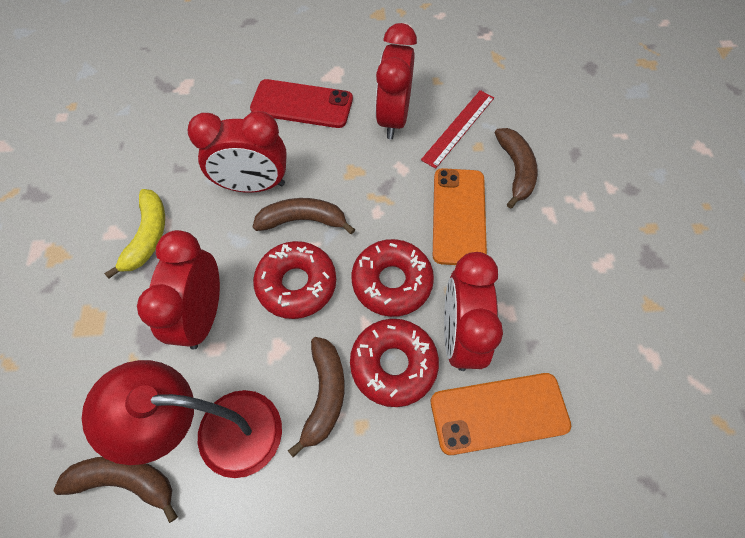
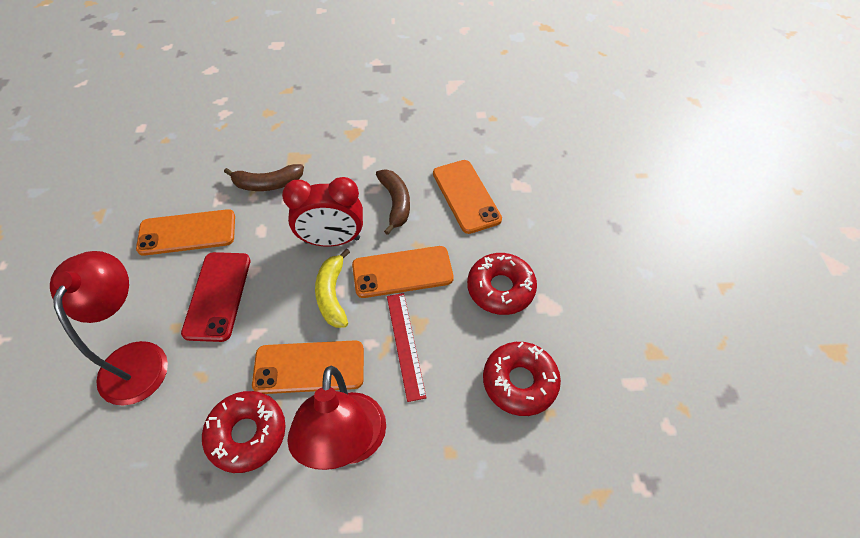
brown banana: 4 -> 2
orange phone: 2 -> 4
red clock: 4 -> 1
red lamp: 1 -> 2

